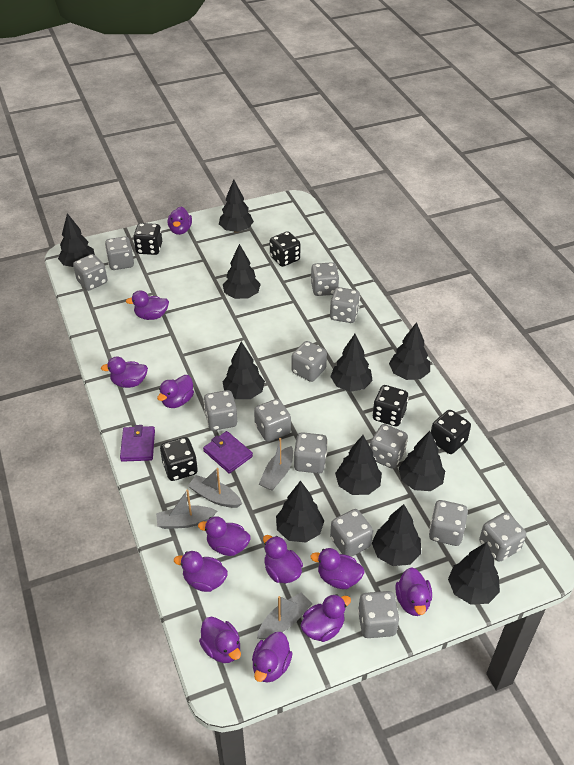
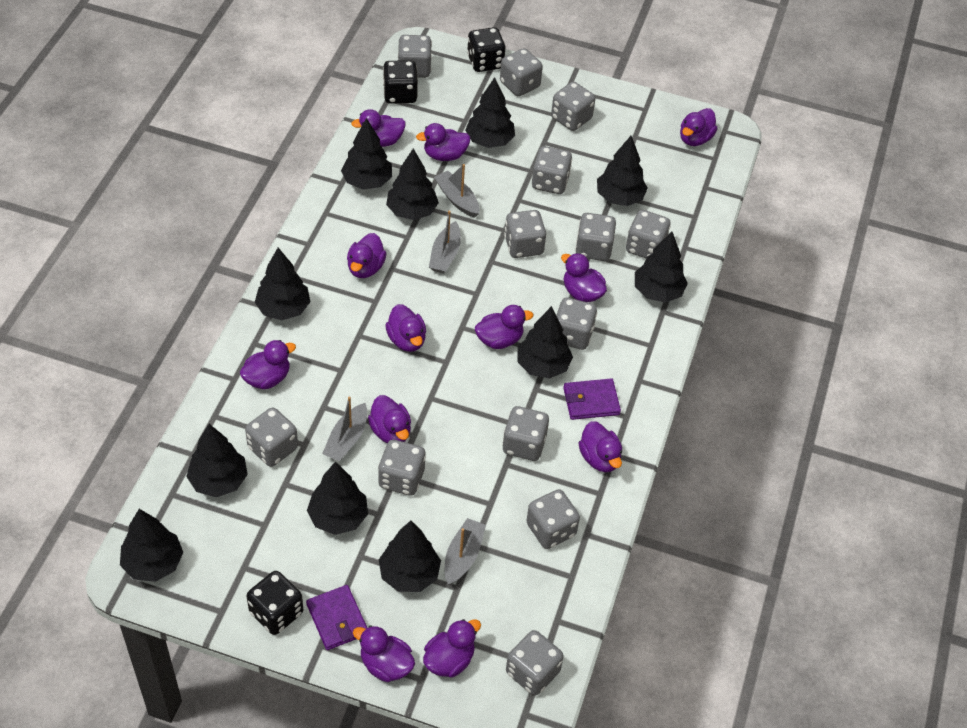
black dice: 5 -> 3

